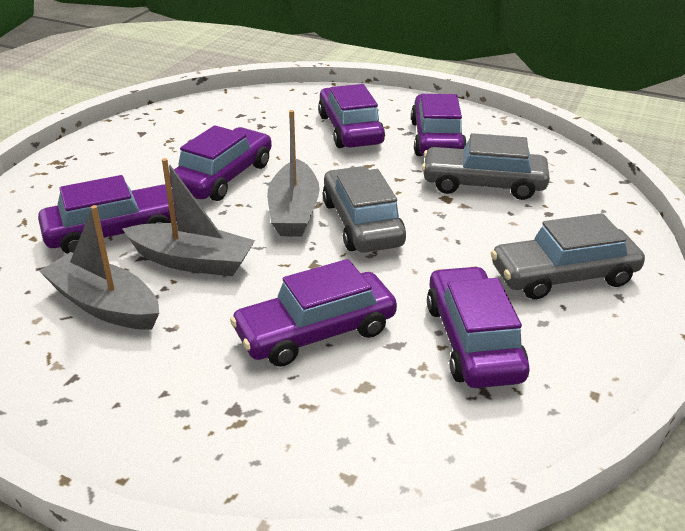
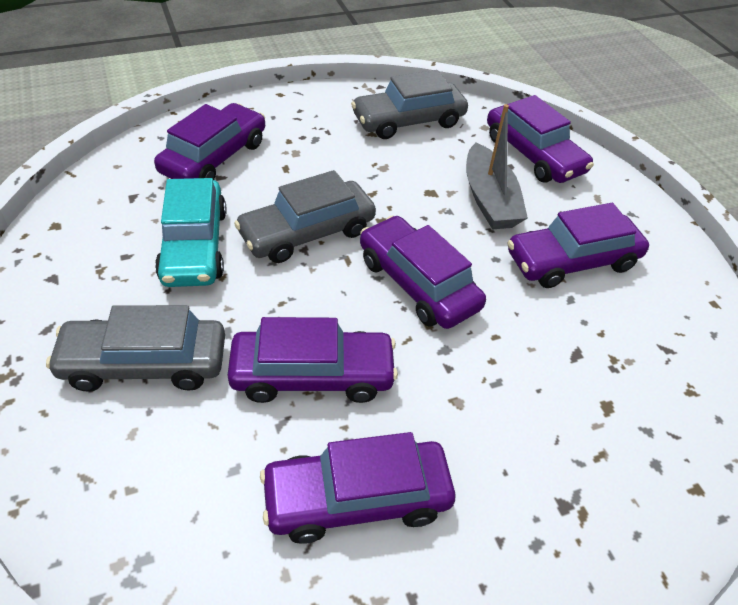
grey boat: 3 -> 1
turquoise car: 0 -> 1

